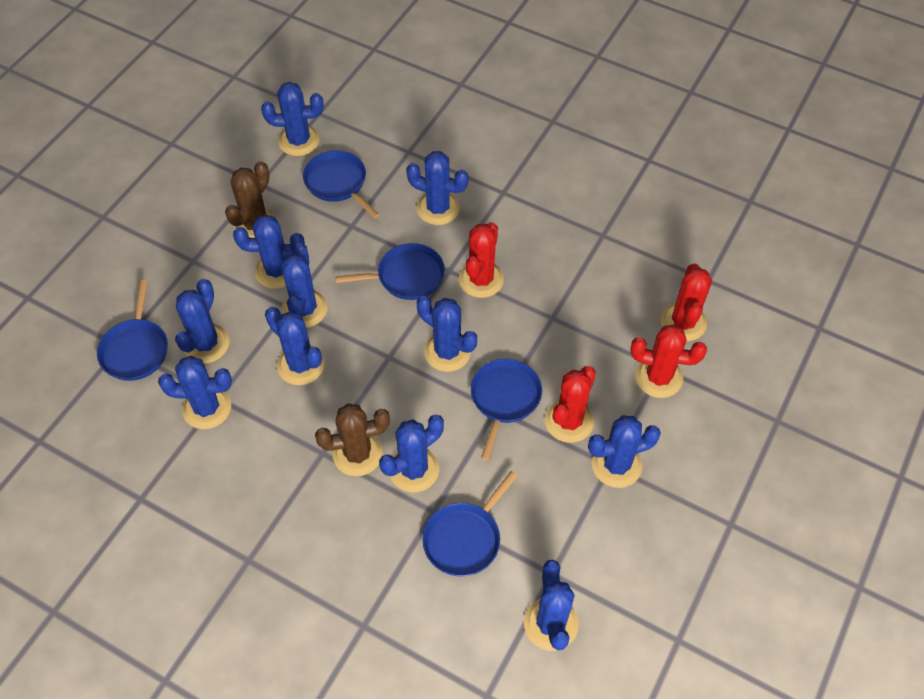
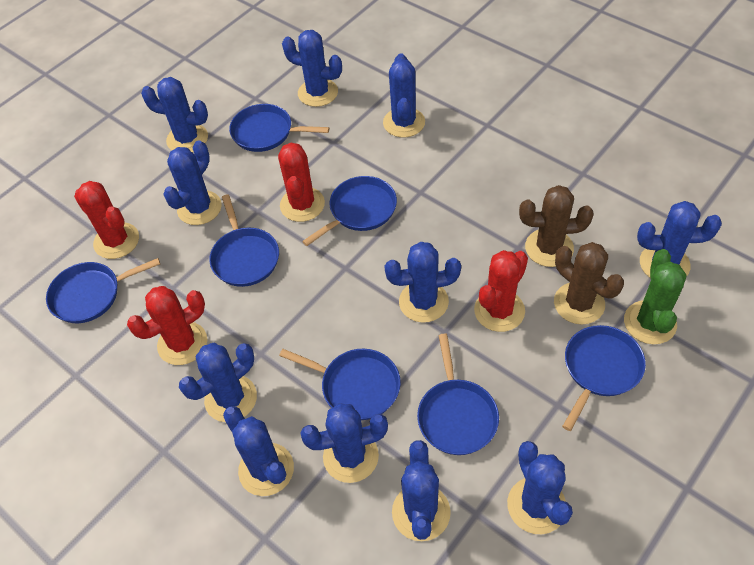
blue pan: 5 -> 7
green cactus: 0 -> 1

